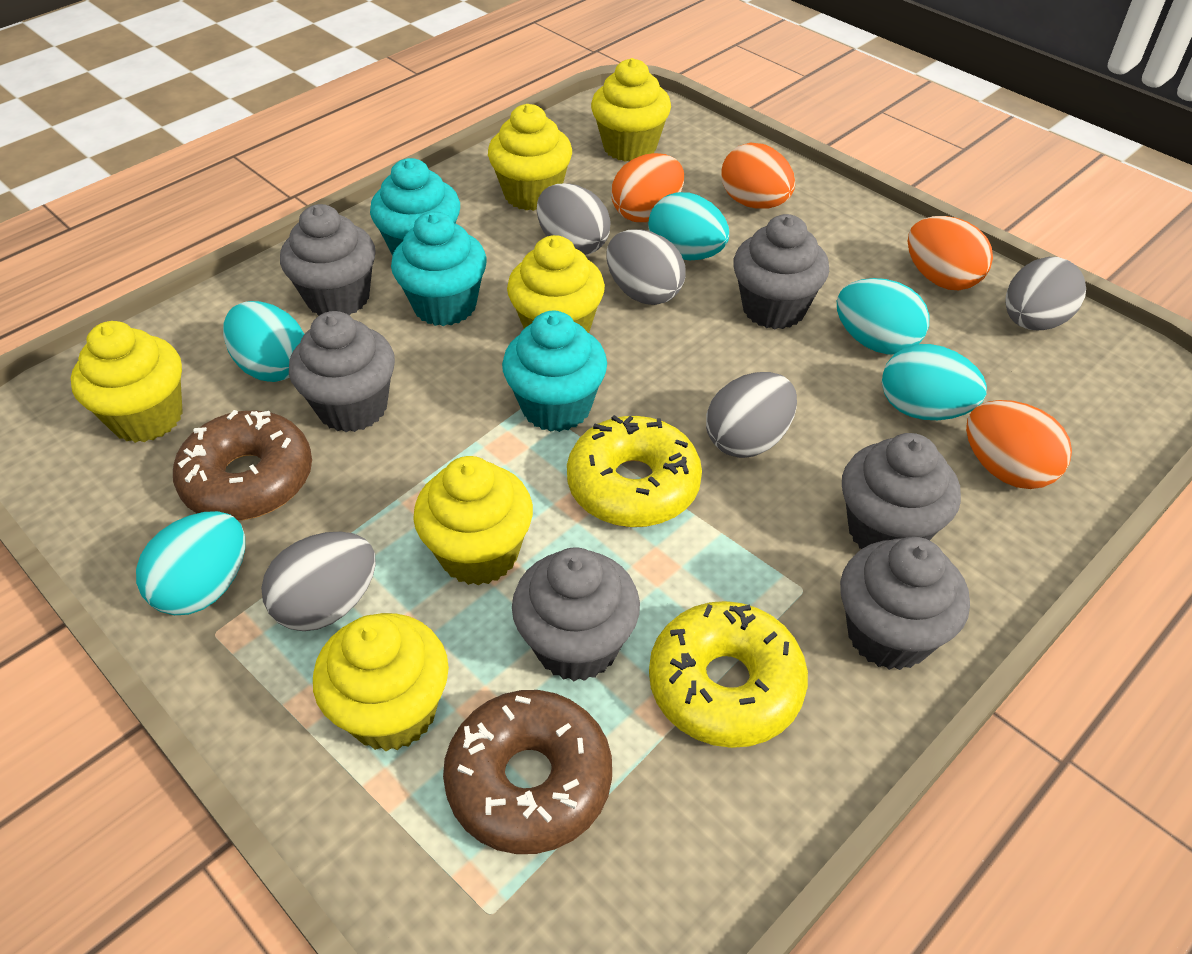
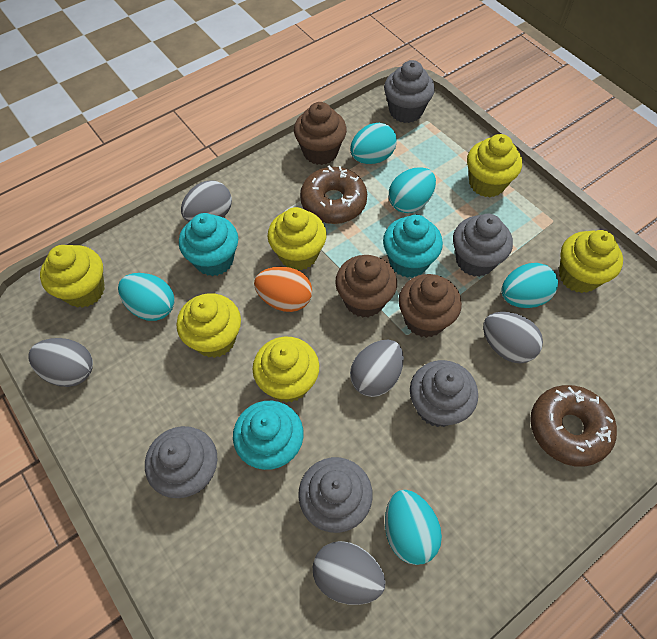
brown cupcake: 0 -> 3
grey cupcake: 6 -> 5
orange egg: 4 -> 1
yellow donut: 2 -> 0

